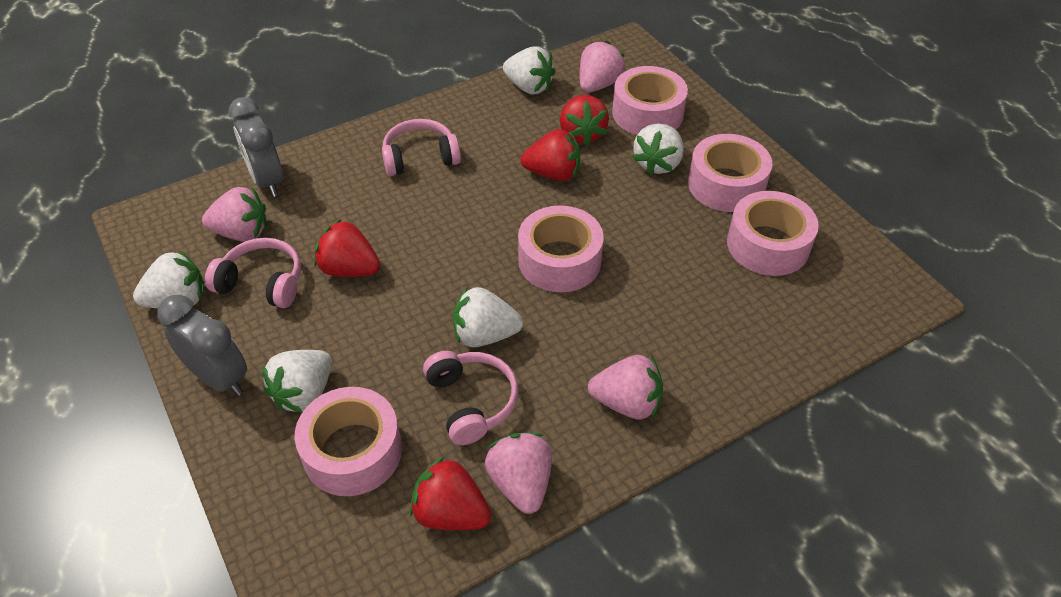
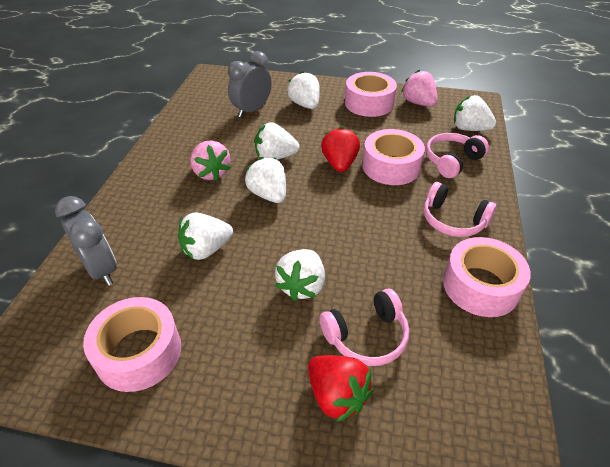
pink strawberry: 4 -> 2
pink tape: 5 -> 4
red strawberry: 4 -> 2
white strawberry: 5 -> 6

